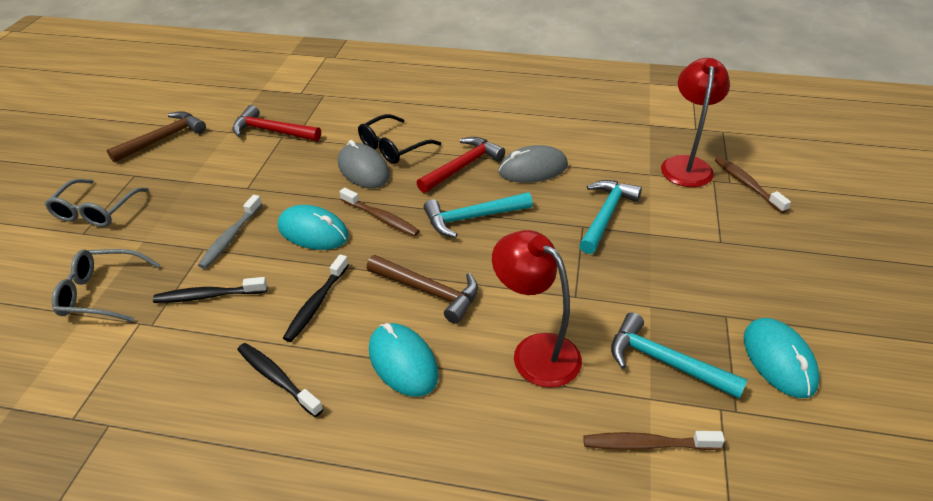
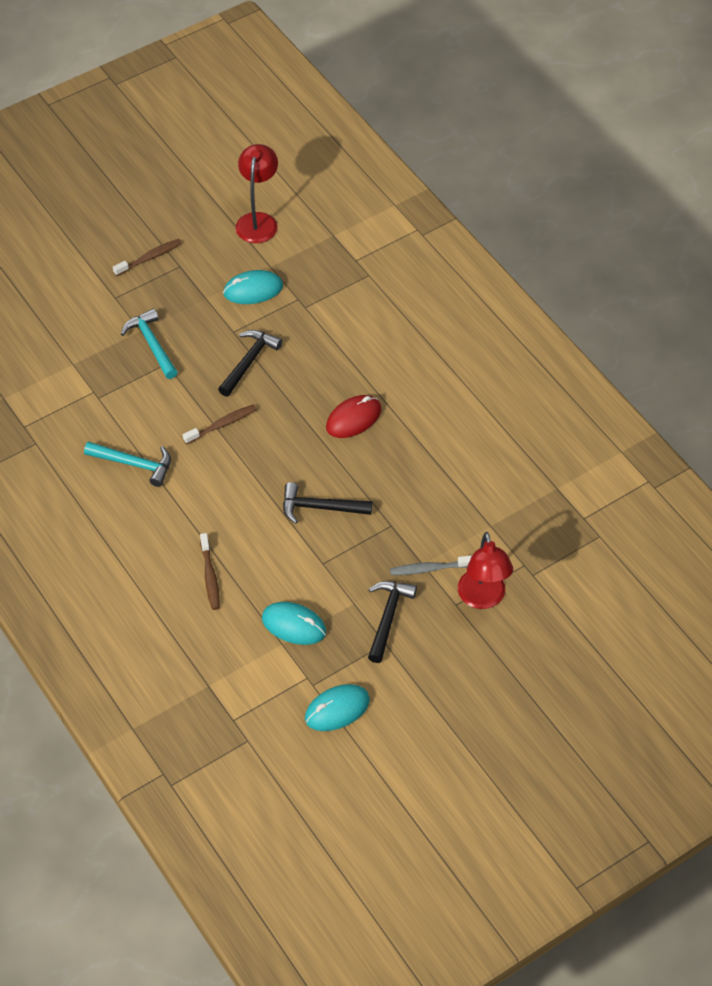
black glasses: 1 -> 0
black hammer: 0 -> 3
black toothbrush: 3 -> 0
brown hammer: 2 -> 0
grey glasses: 2 -> 0
grey mouse: 2 -> 0
red hammer: 2 -> 0
red mouse: 0 -> 1
turquoise hammer: 3 -> 2

